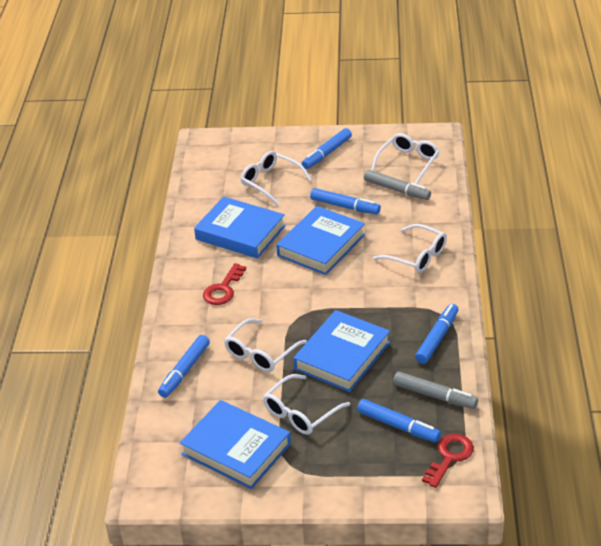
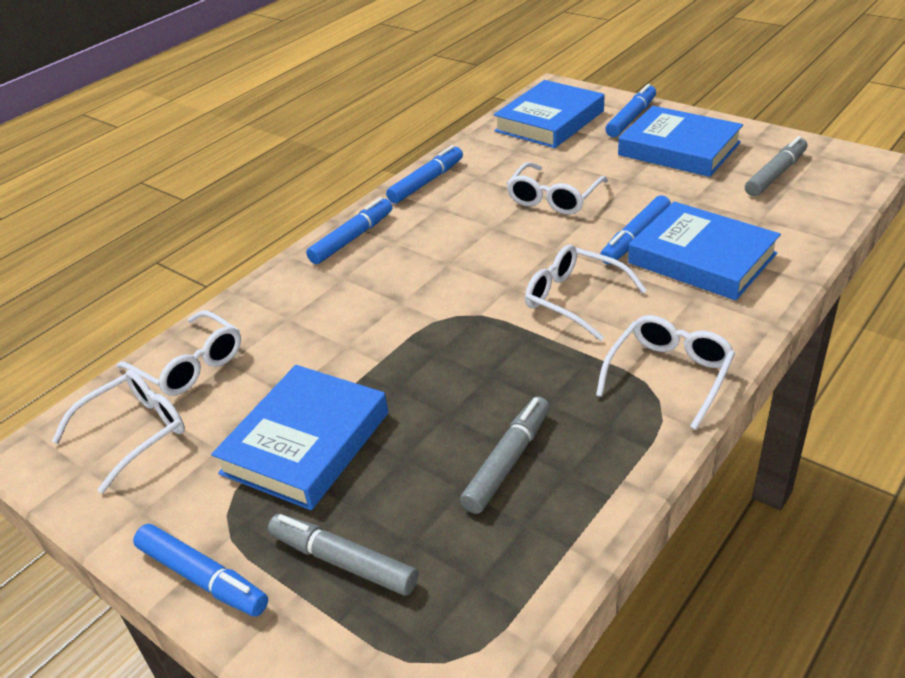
grey marker: 2 -> 3
red key: 2 -> 0

